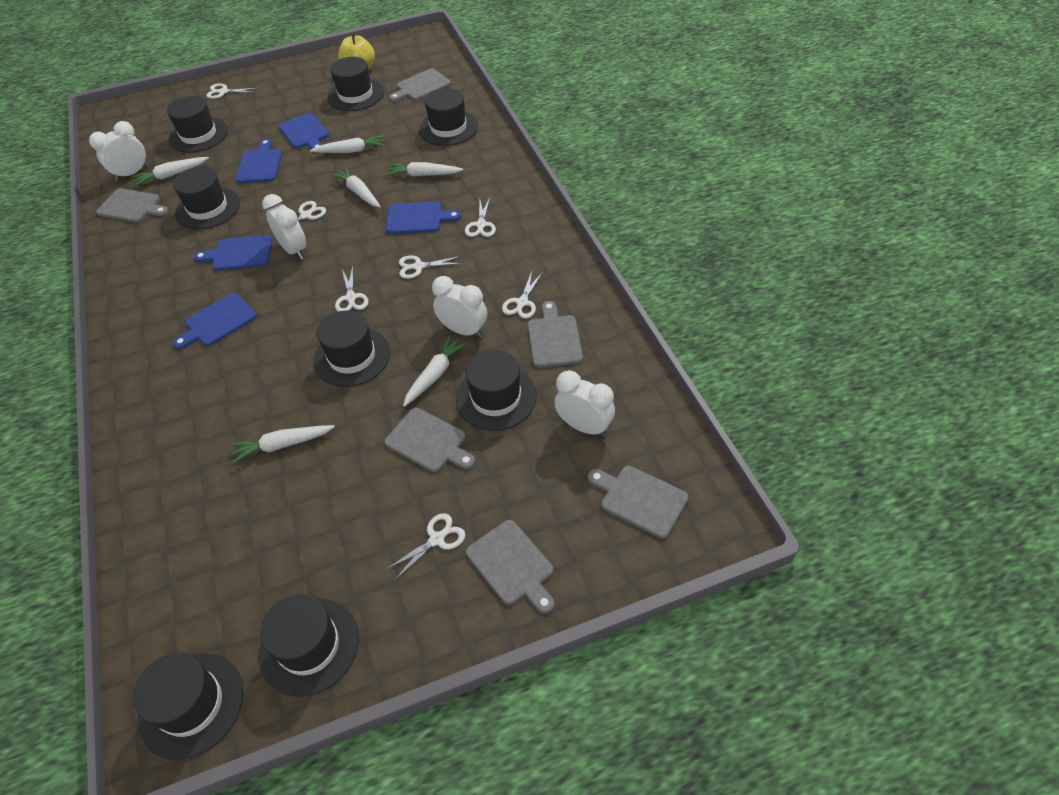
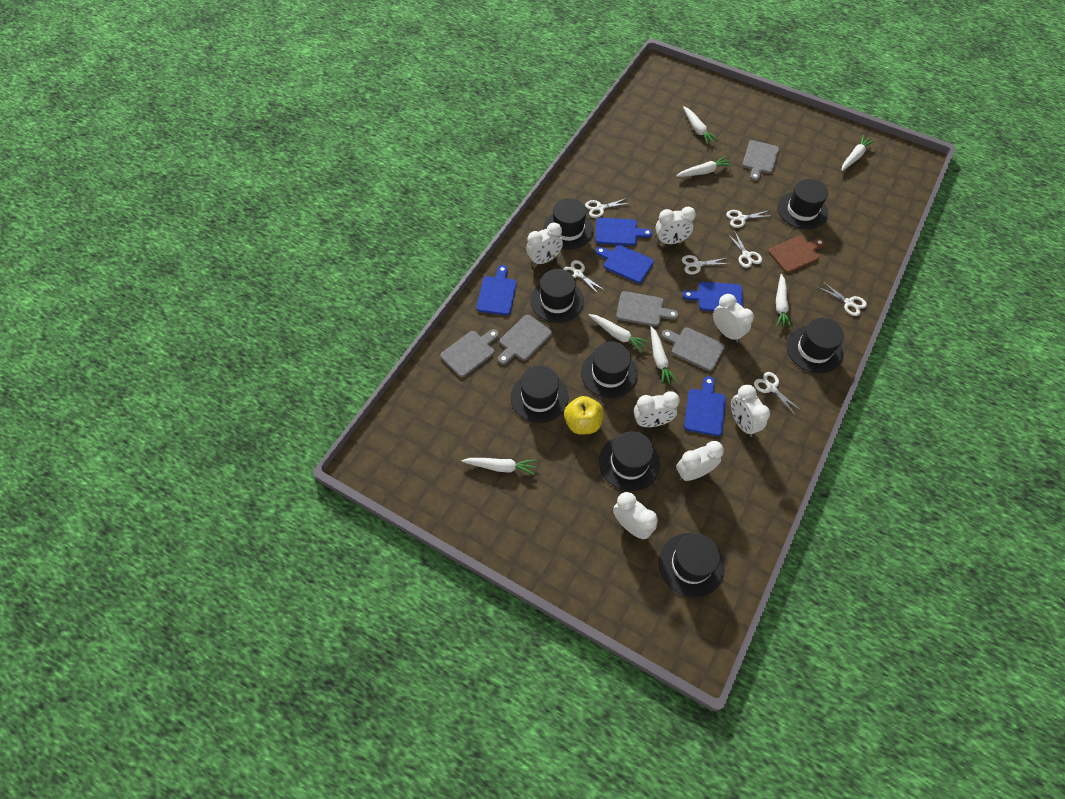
brown cutting board: 0 -> 1
grey cutting board: 6 -> 5
white carrot: 6 -> 7
white clock: 4 -> 7

